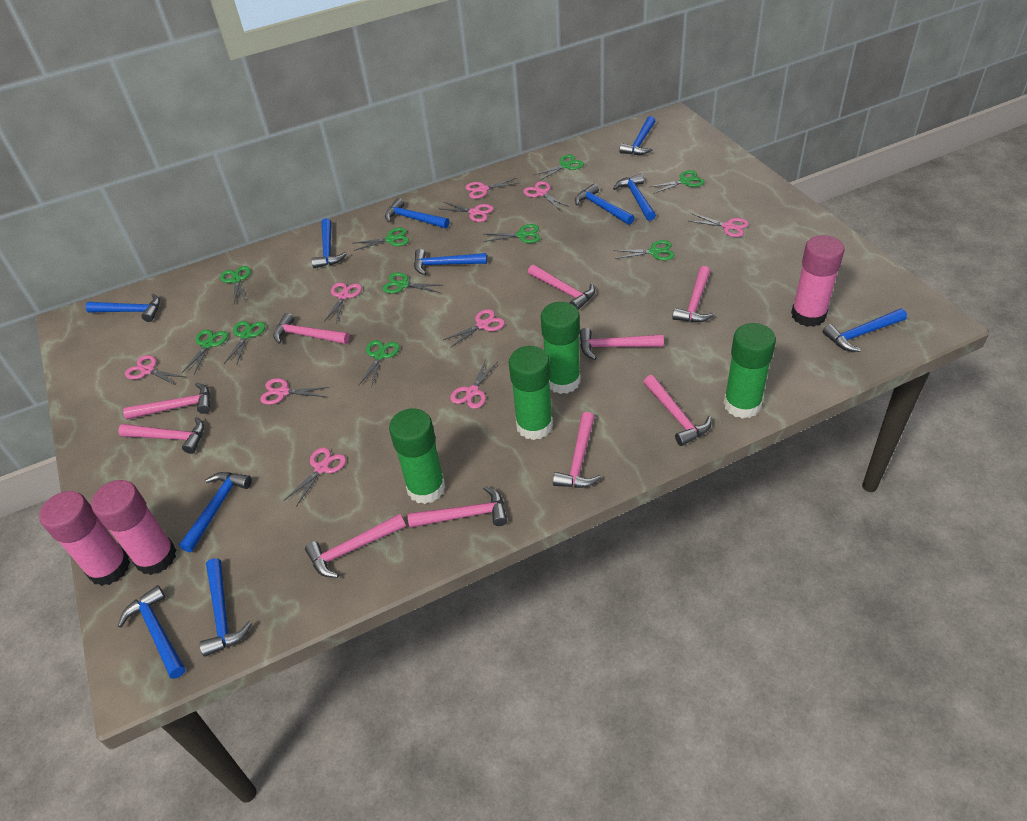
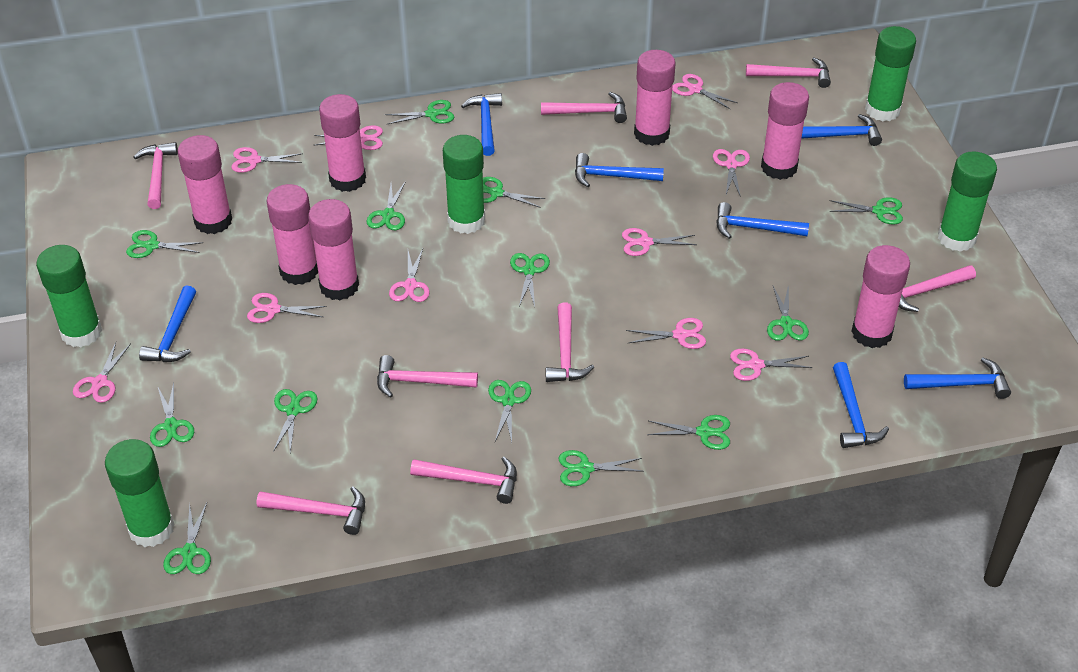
blue hammer: 11 -> 7
green glue stick: 4 -> 5
green scissors: 10 -> 13
pink glue stick: 3 -> 7
pink hammer: 10 -> 8

